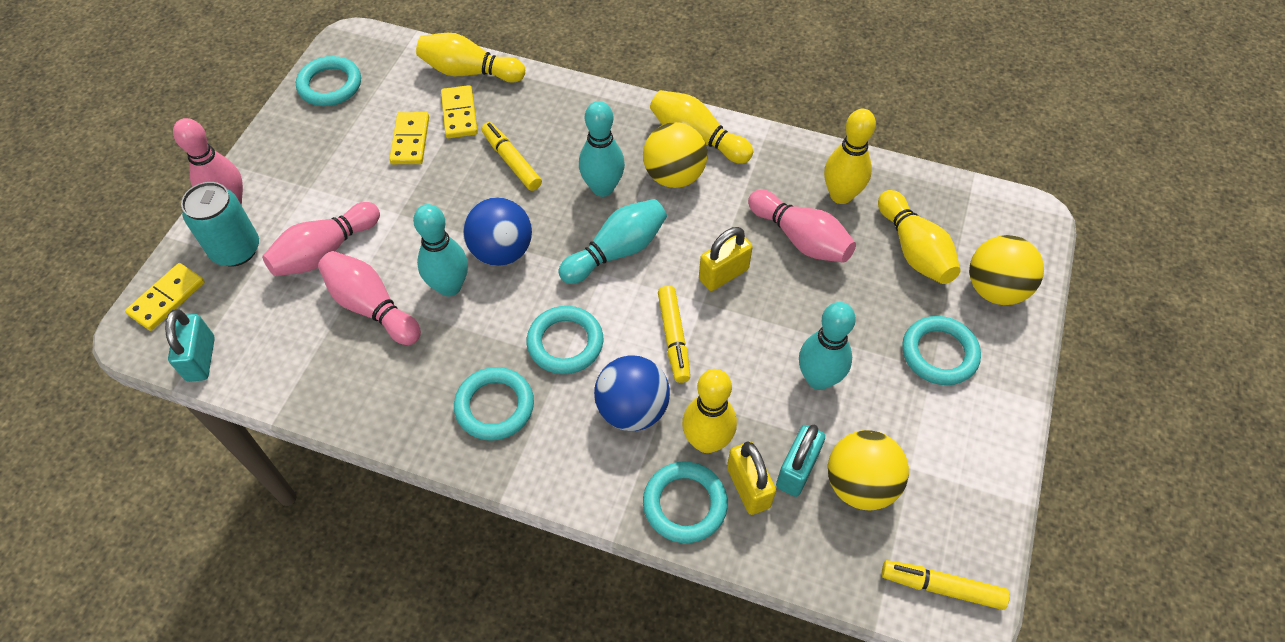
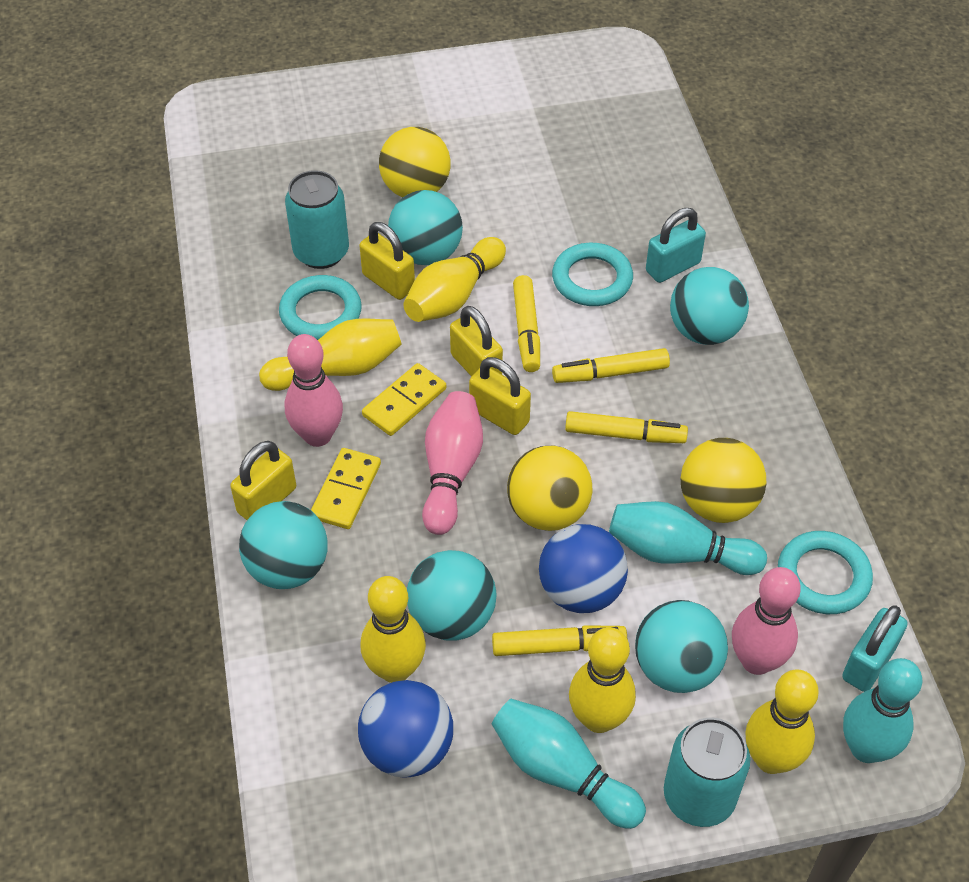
pink bowling pin: 4 -> 3
turquoise ball: 0 -> 5
turquoise bowling pin: 4 -> 3
turquoise can: 1 -> 2
turquoise ring: 5 -> 3
yellow domino: 3 -> 2
yellow marker: 3 -> 4
yellow padlock: 2 -> 4

